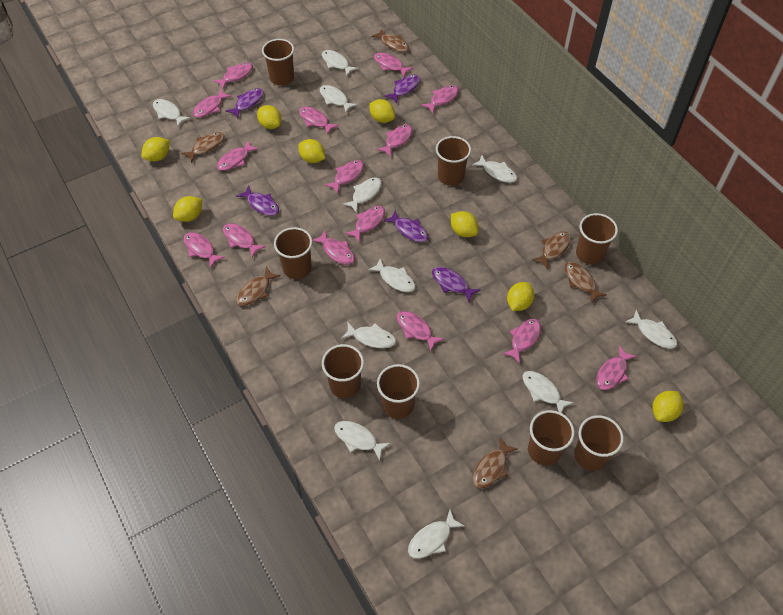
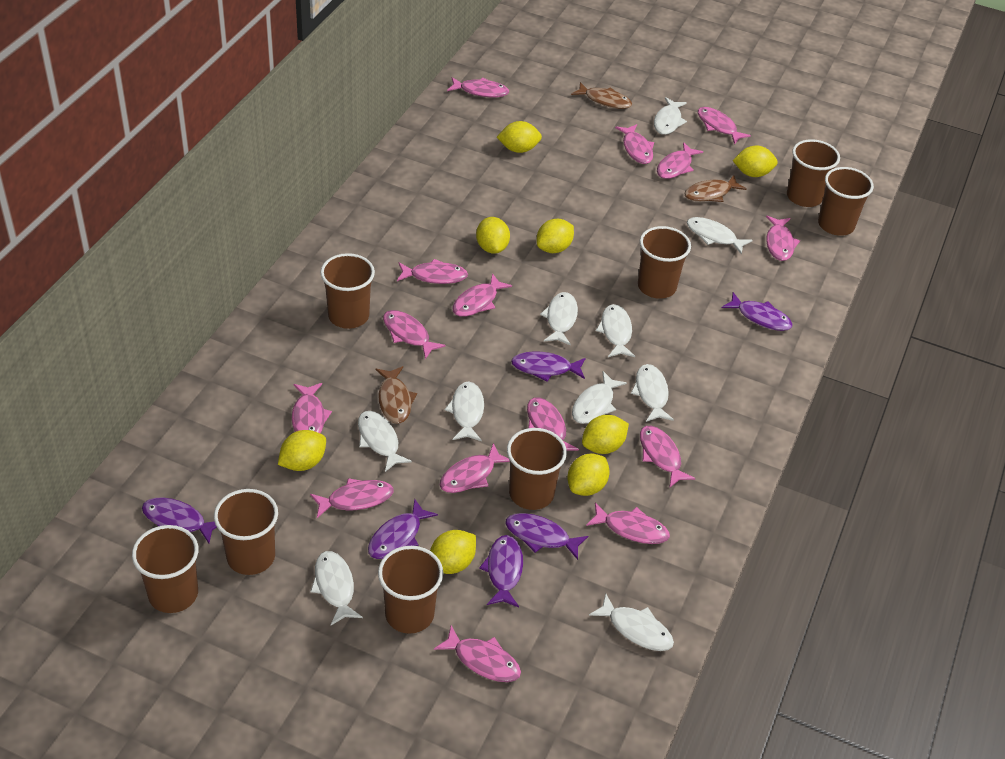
brown fish: 6 -> 3
purple fish: 5 -> 6
white fish: 11 -> 10

